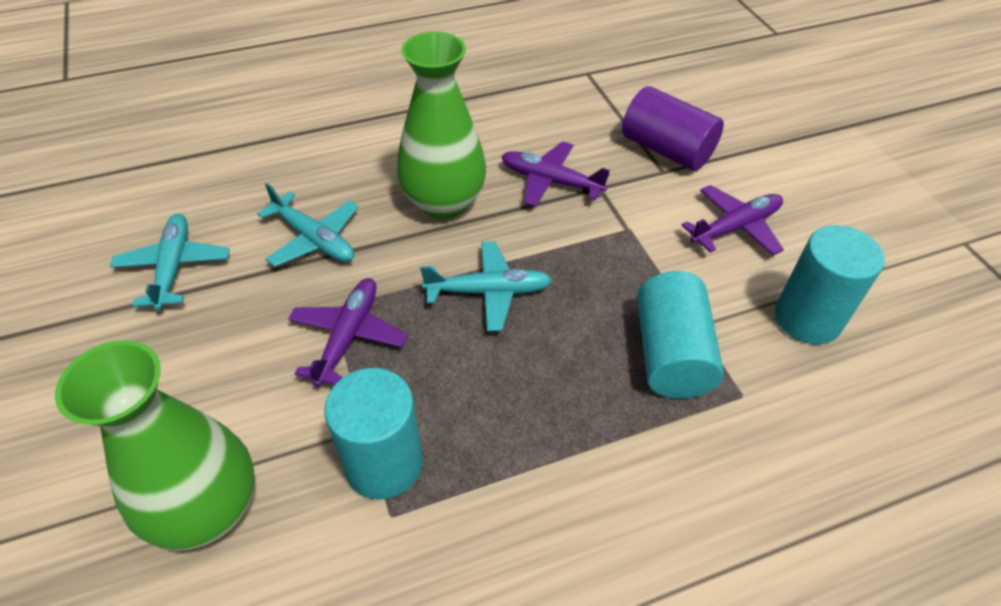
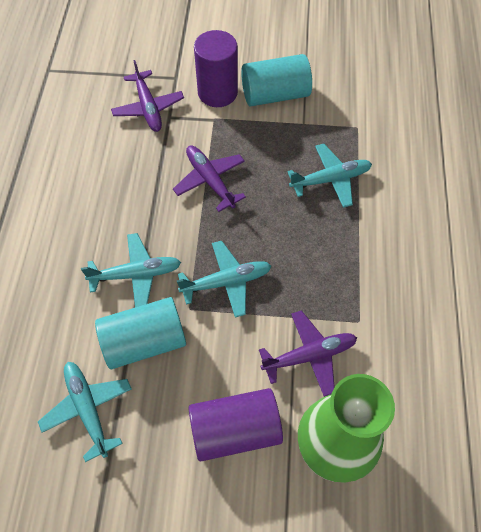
green vase: 2 -> 1
purple cylinder: 1 -> 2
turquoise cylinder: 3 -> 2
turquoise plane: 3 -> 4

